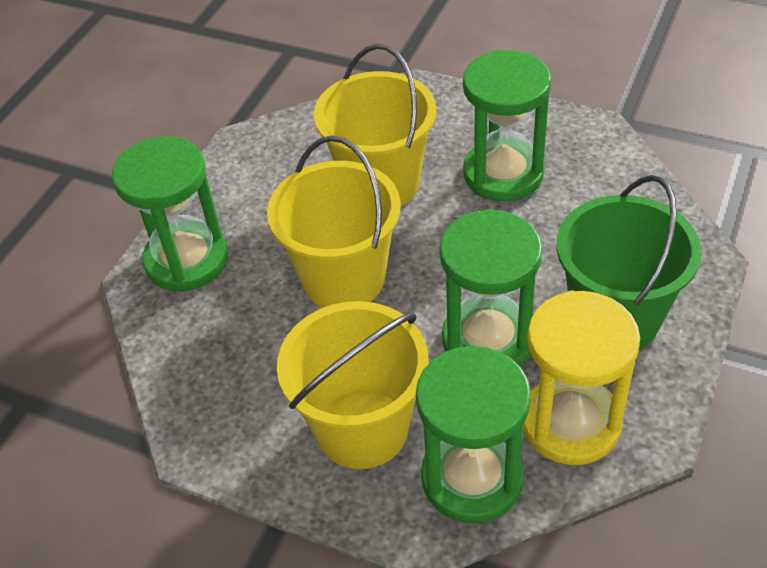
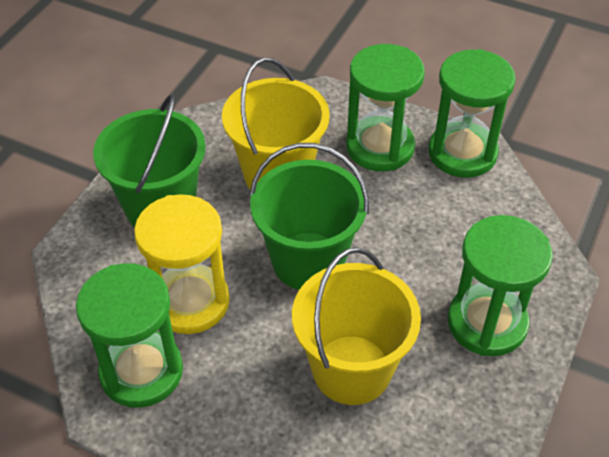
green bucket: 1 -> 2
yellow bucket: 3 -> 2

